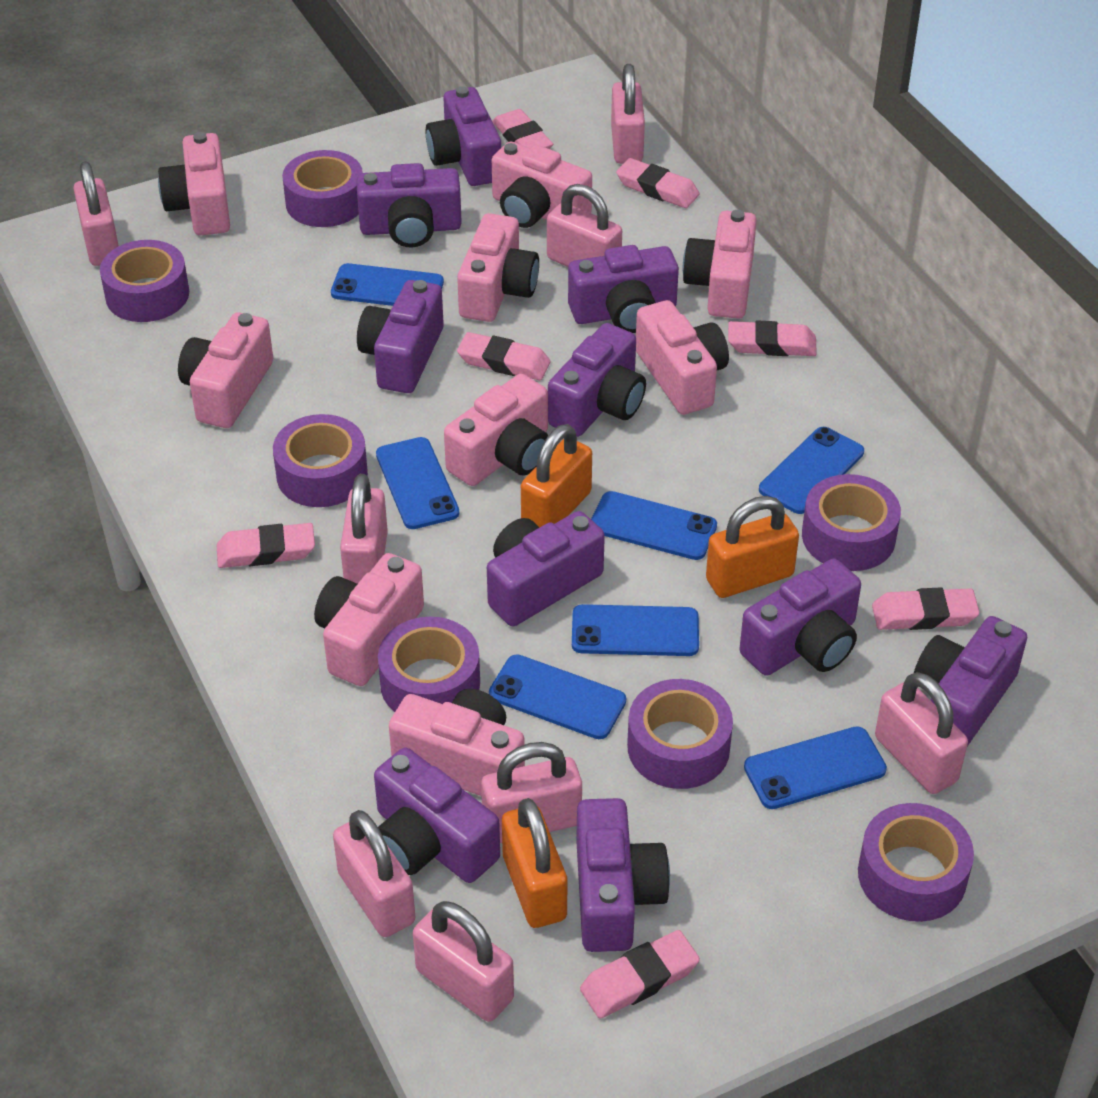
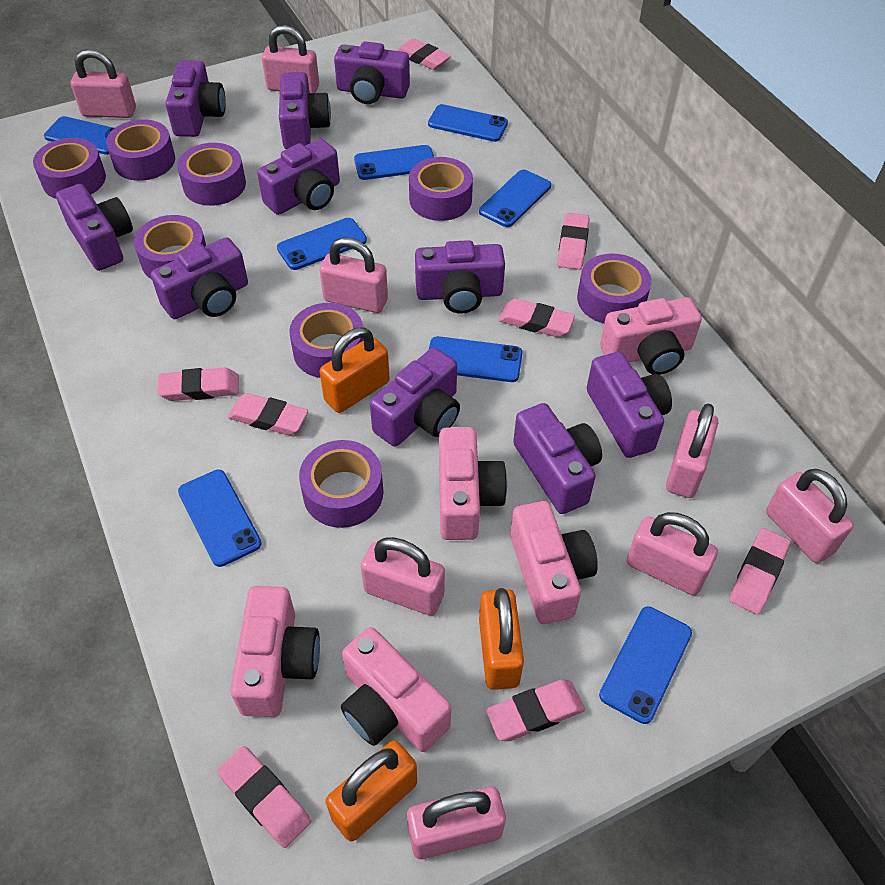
blue phone: 7 -> 8
pink camera: 9 -> 5
pink eraser: 7 -> 8
purple tape: 7 -> 8

